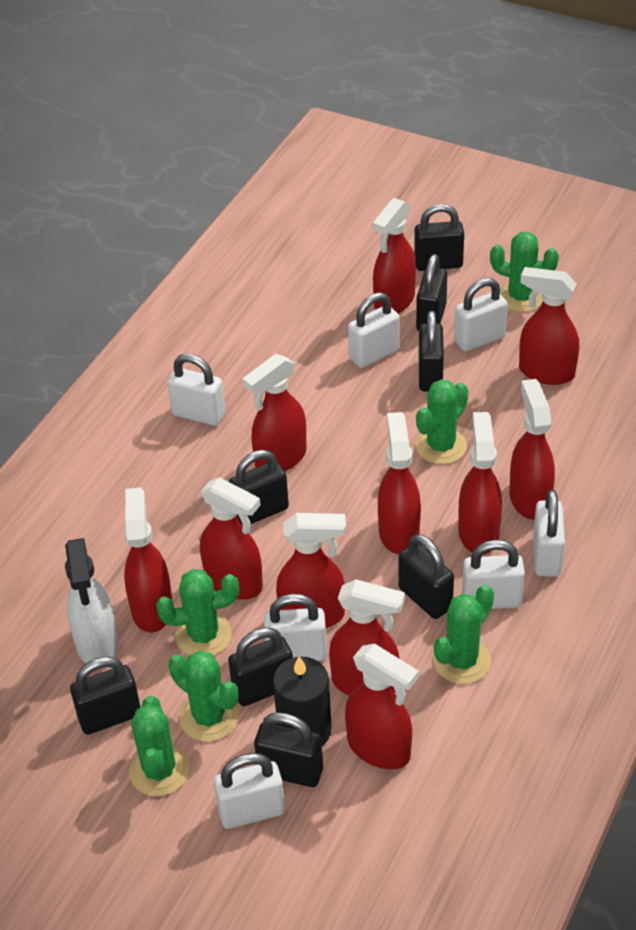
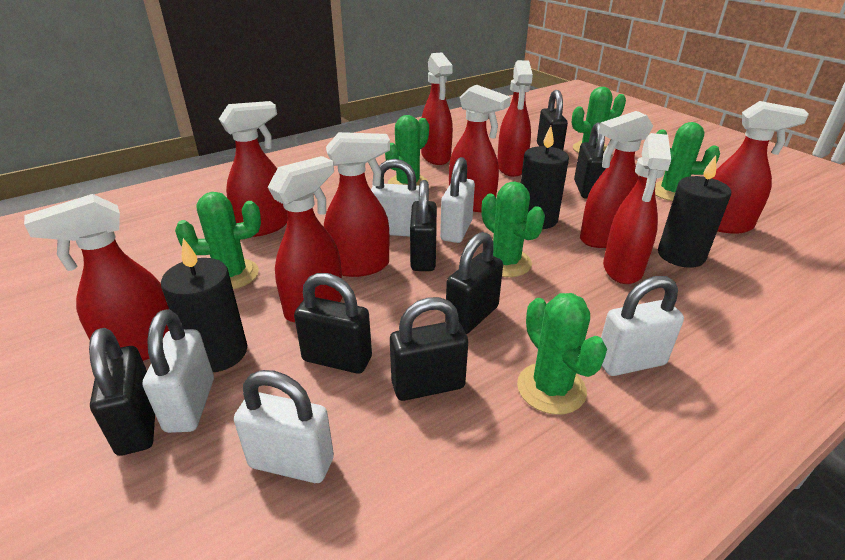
black candle: 1 -> 3
black padlock: 8 -> 7
red spray bottle: 11 -> 10
white padlock: 7 -> 5
white spray bottle: 1 -> 0

